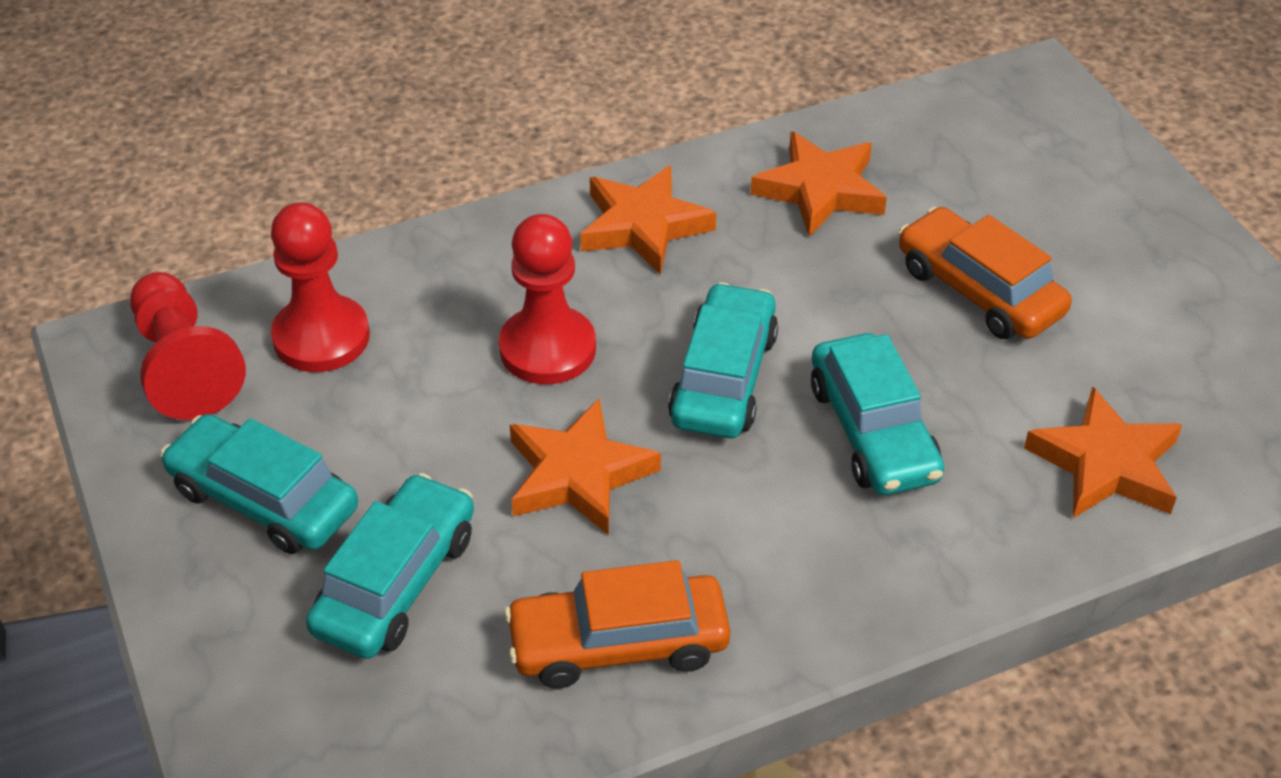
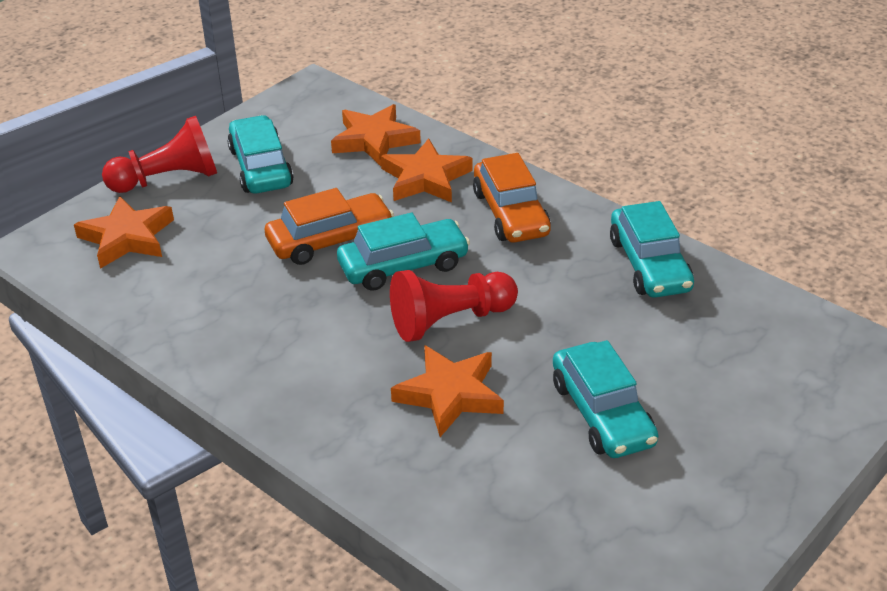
red pawn: 3 -> 2

